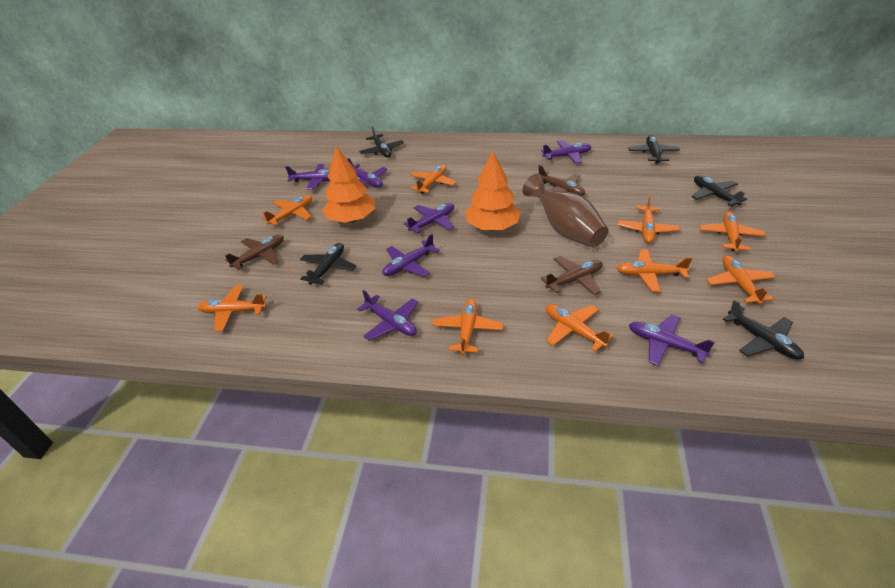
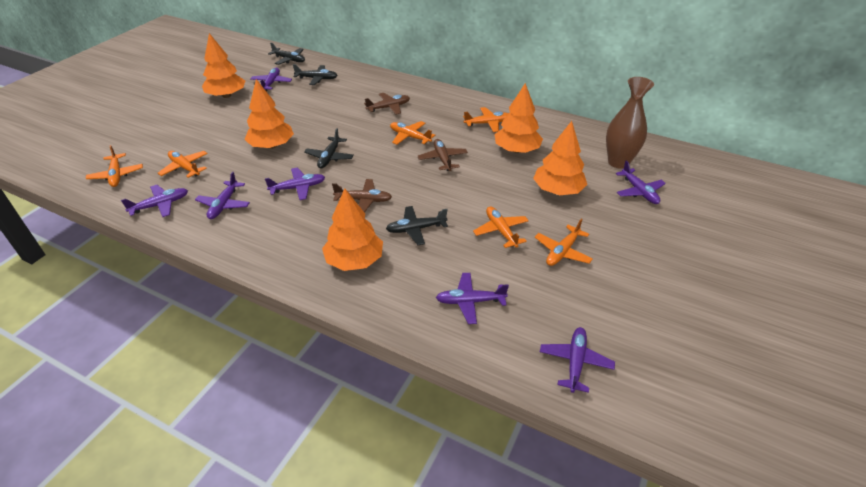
black plane: 5 -> 4
orange plane: 9 -> 6
orange tree: 2 -> 5

